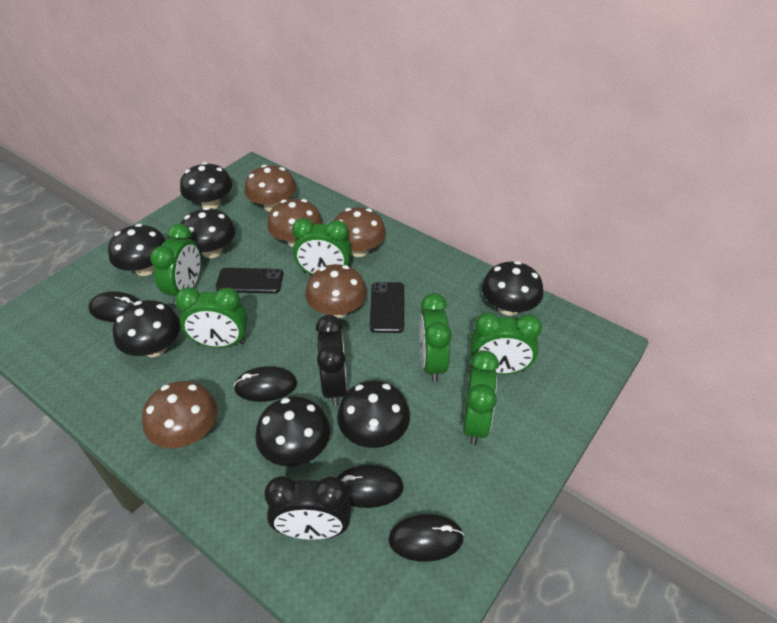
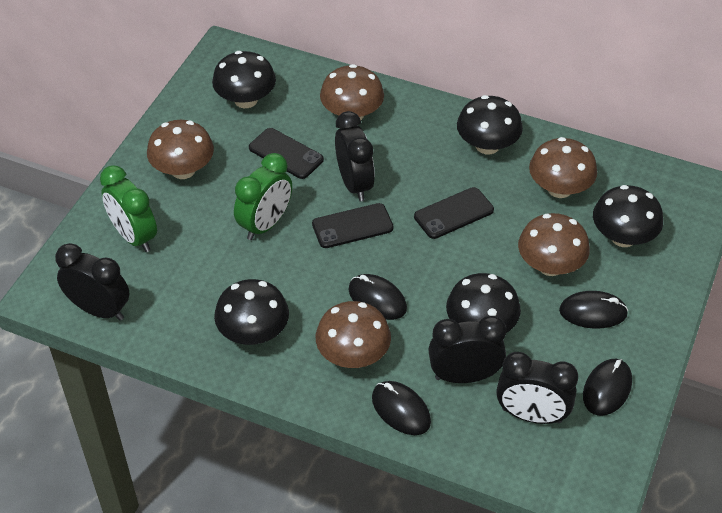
black clock: 2 -> 4
black mushroom: 7 -> 5
black phone: 2 -> 3
green clock: 6 -> 2

